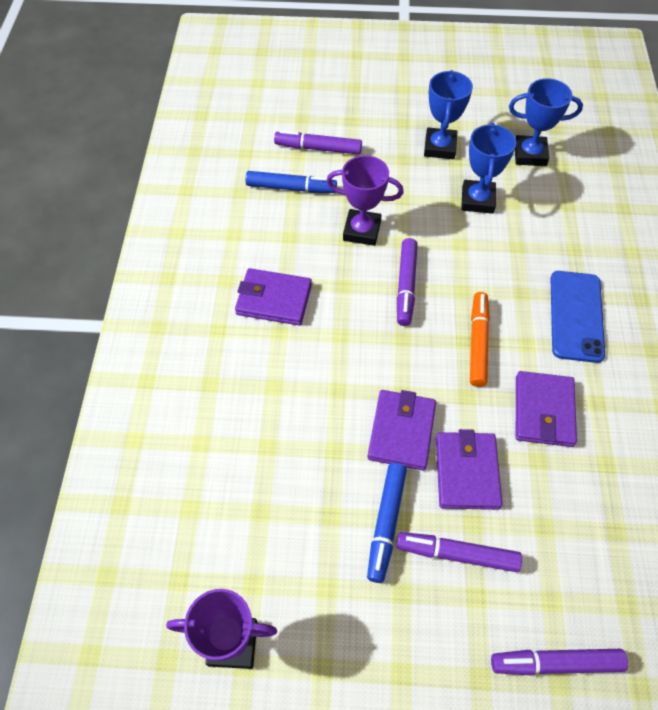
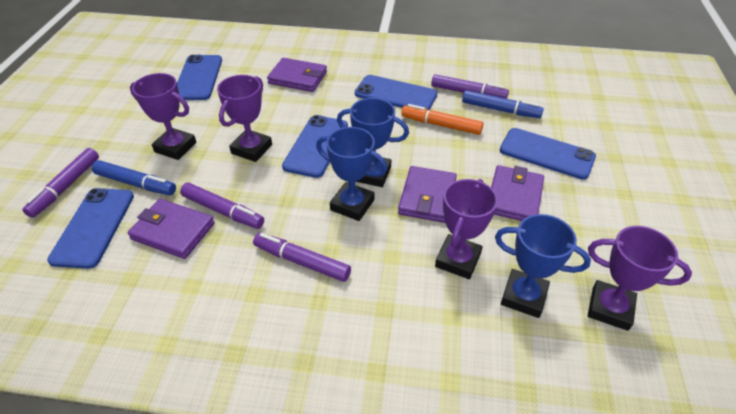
blue phone: 1 -> 5
purple trophy: 2 -> 4

